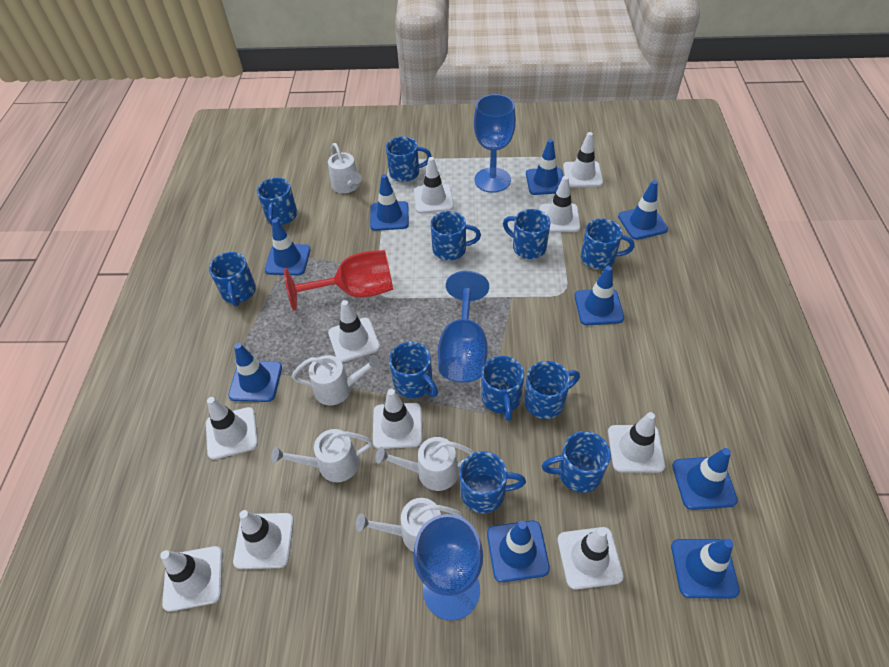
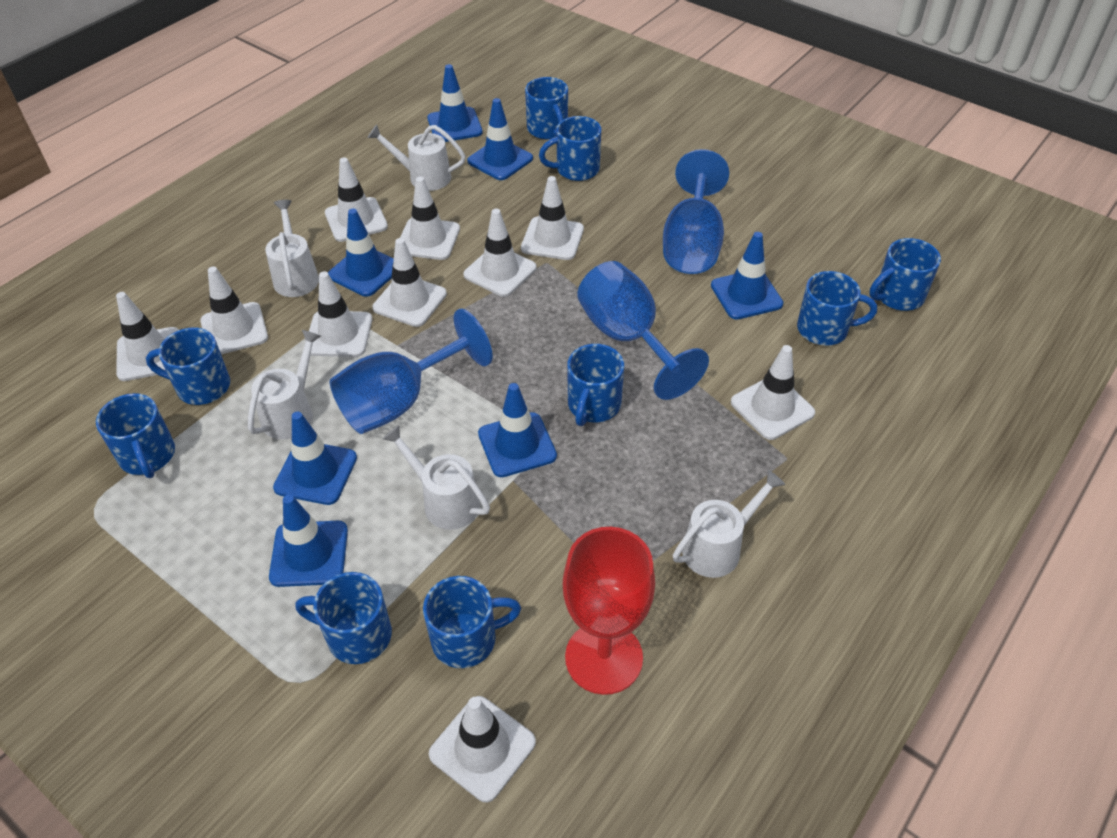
blue mug: 11 -> 9
blue traffic cone: 9 -> 7

